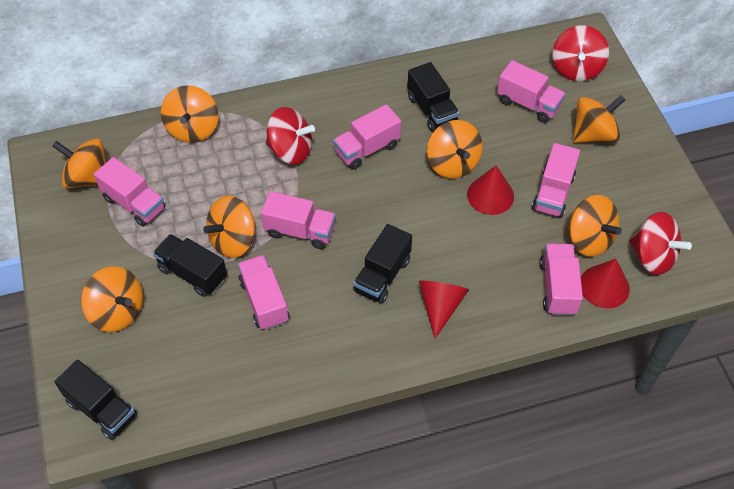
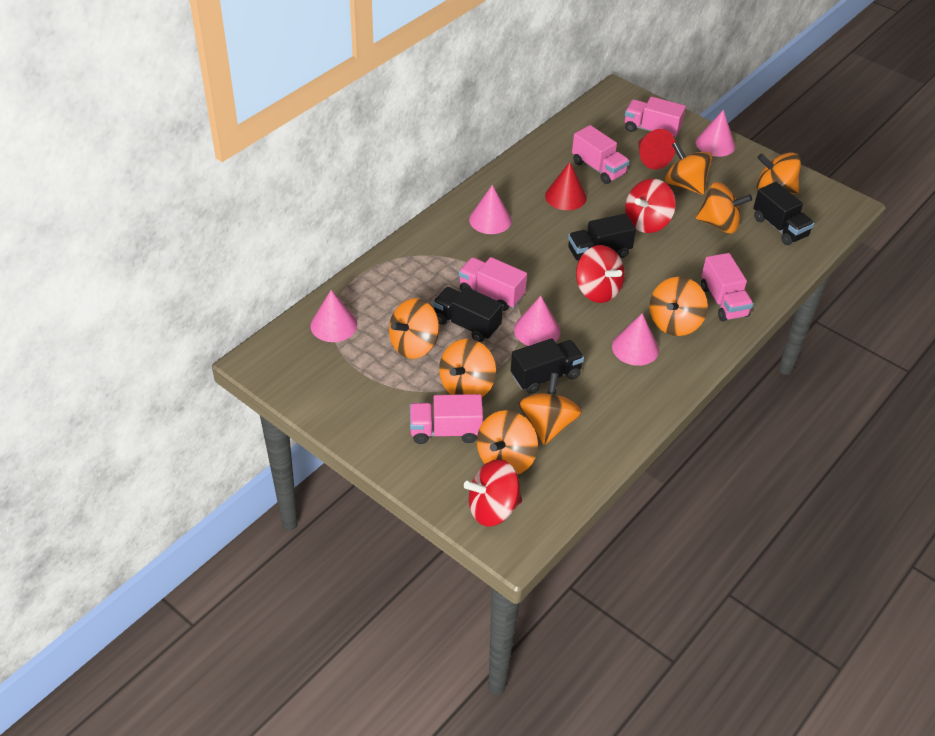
orange spinning top: 7 -> 8
pink cone: 0 -> 5
pink truck: 7 -> 5
red cone: 3 -> 2

